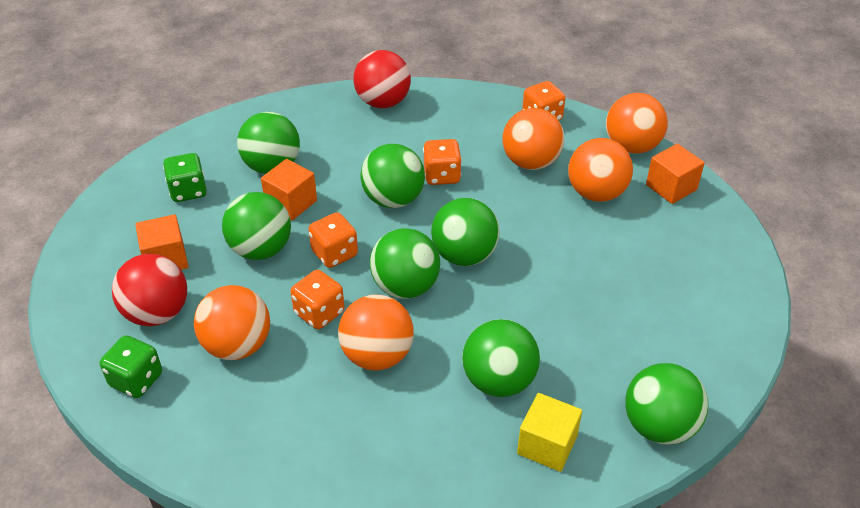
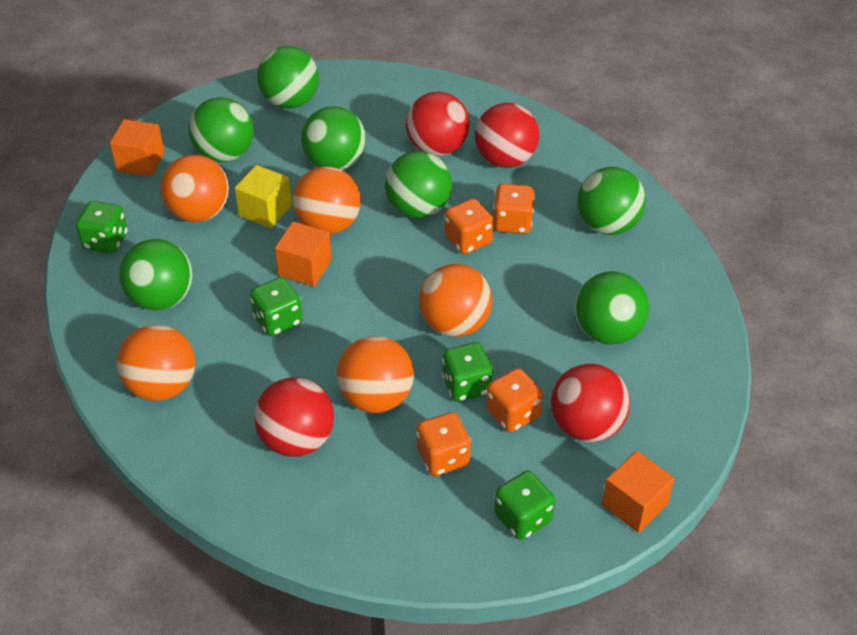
green dice: 2 -> 4
red ball: 2 -> 4

